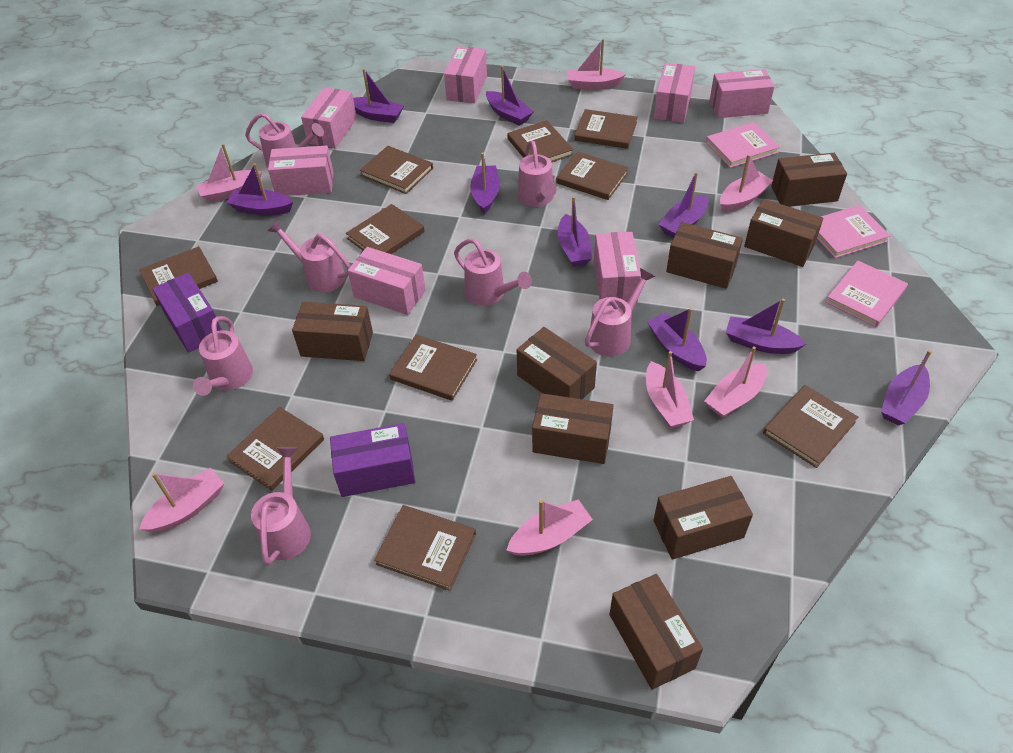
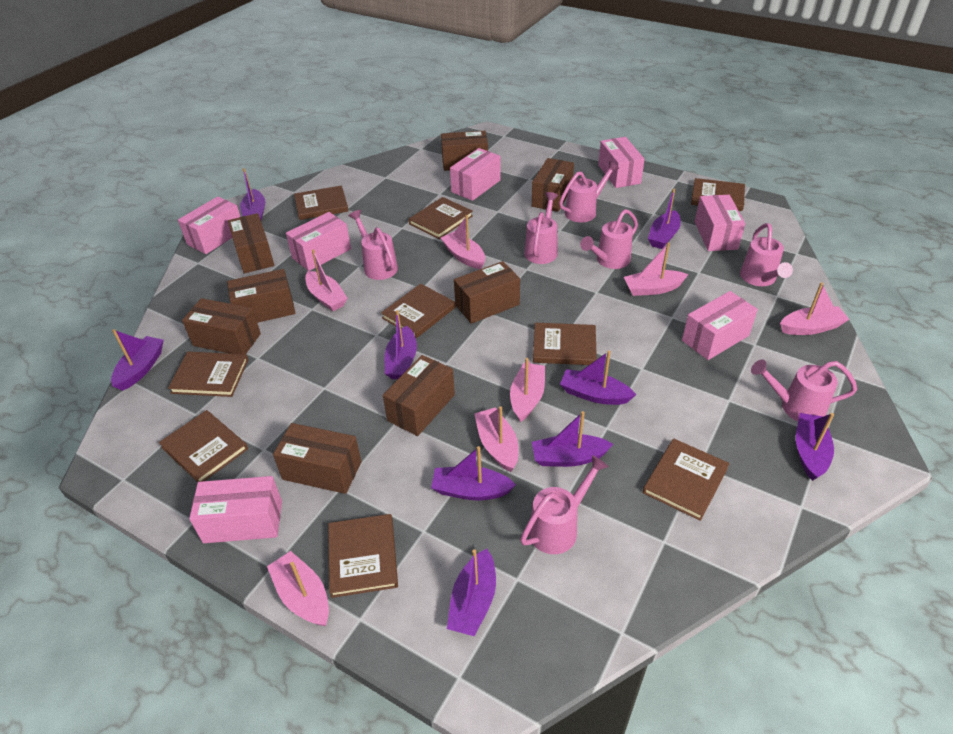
brown book: 10 -> 9
pink book: 3 -> 0
purple box: 2 -> 0

